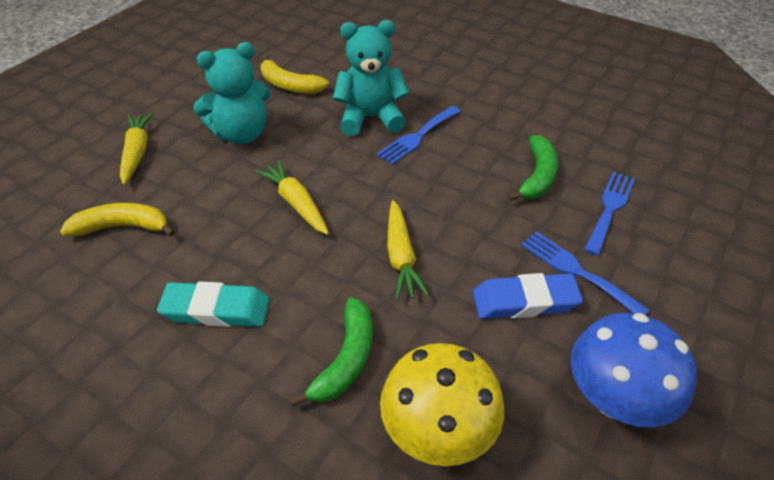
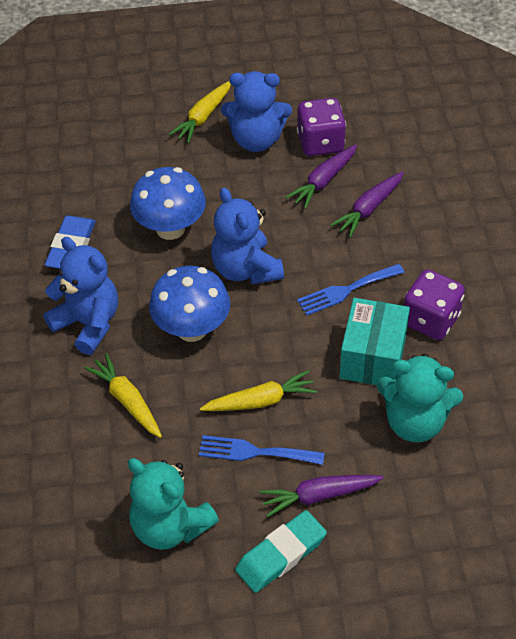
blue fork: 3 -> 2
blue mushroom: 1 -> 2
blue teddy bear: 0 -> 3
green banana: 2 -> 0
purple carrot: 0 -> 3
purple dice: 0 -> 2
turquoise box: 0 -> 1
yellow banana: 2 -> 0
yellow mushroom: 1 -> 0

